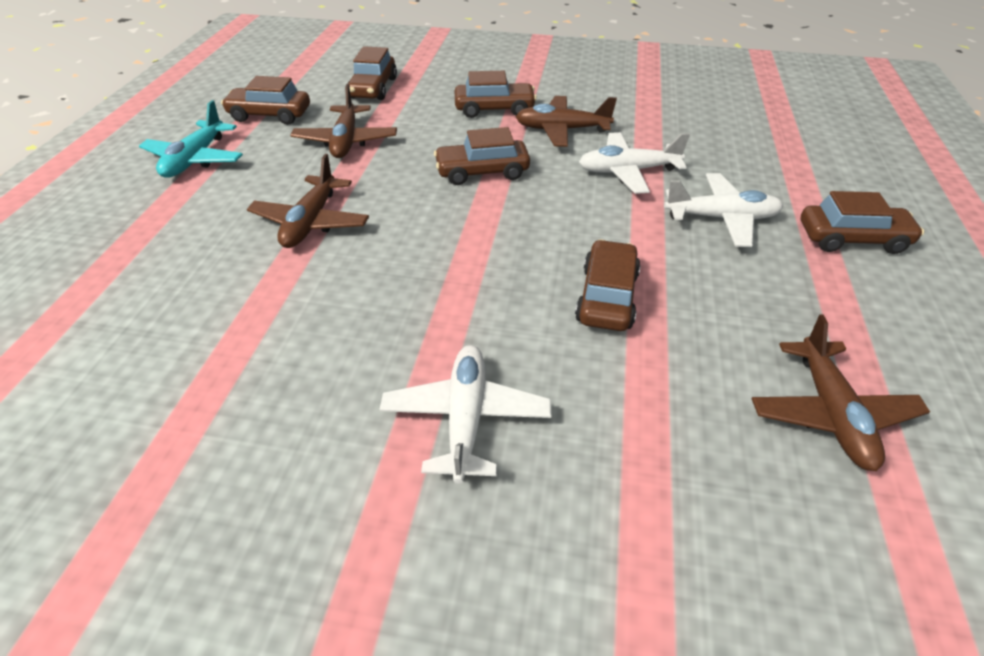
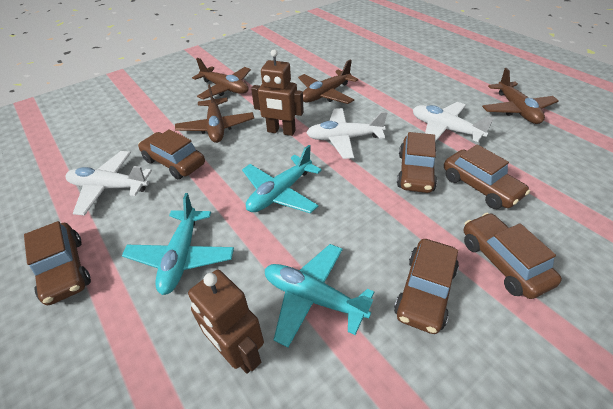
brown robot: 0 -> 2
turquoise plane: 1 -> 3

